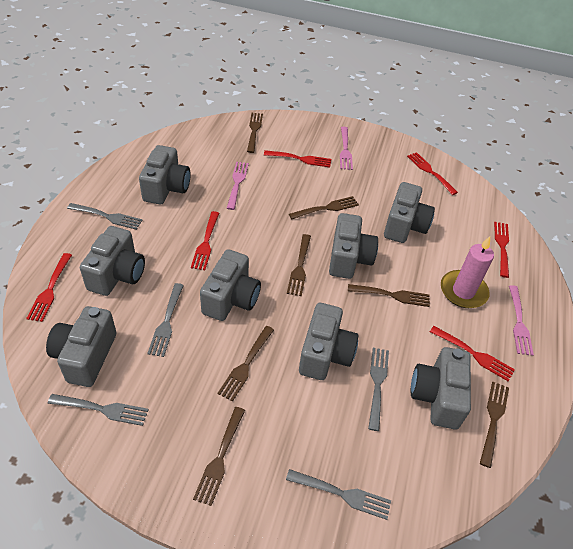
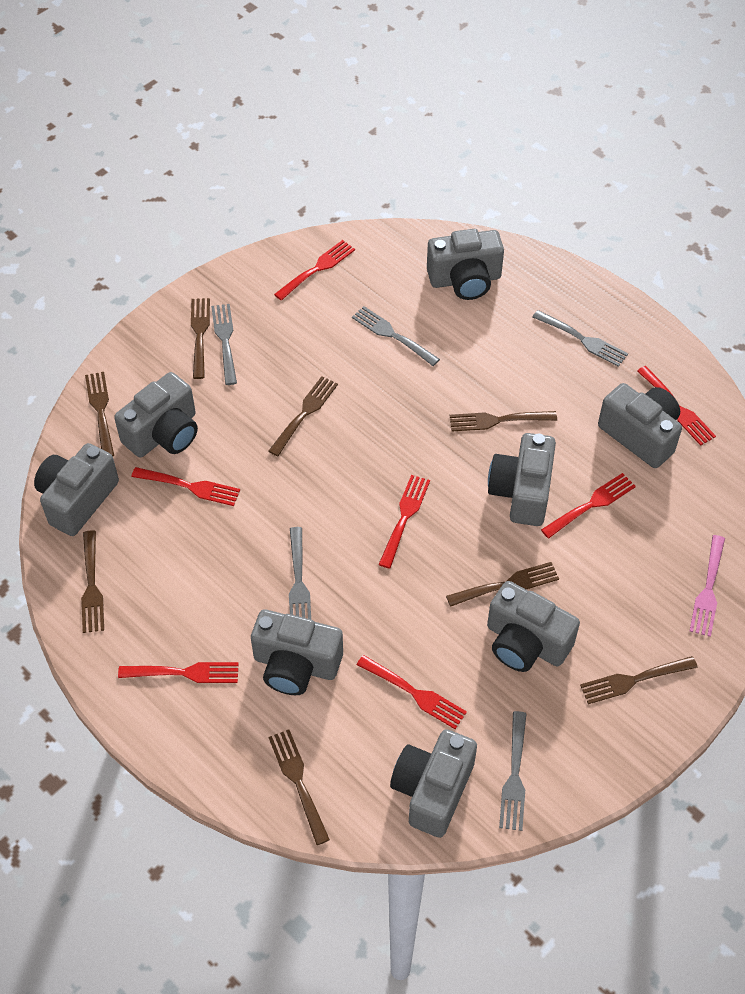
brown fork: 7 -> 8
pink candle: 1 -> 0
pink fork: 3 -> 1
red fork: 6 -> 7

